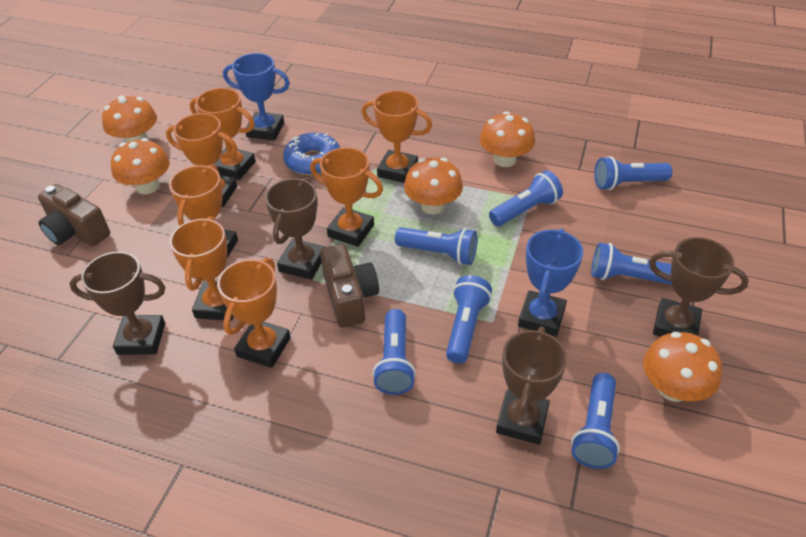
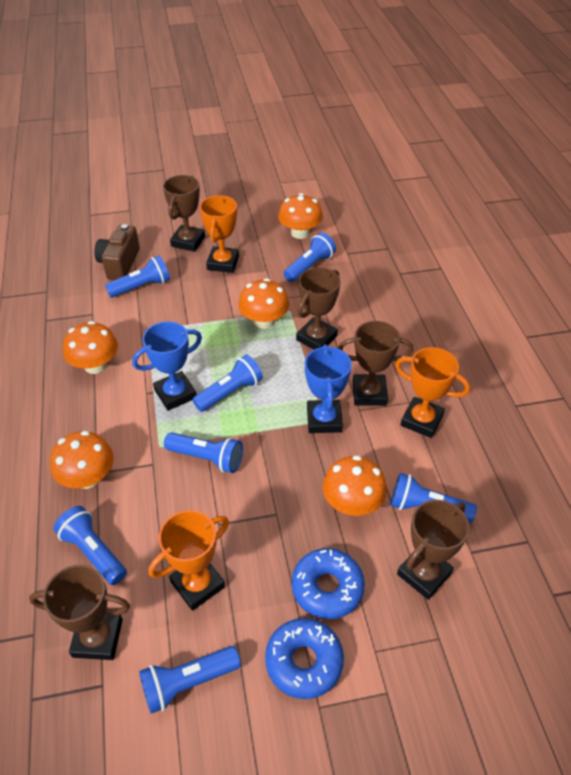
blue donut: 1 -> 2
brown camera: 2 -> 1
brown trophy: 4 -> 5
orange trophy: 7 -> 3

